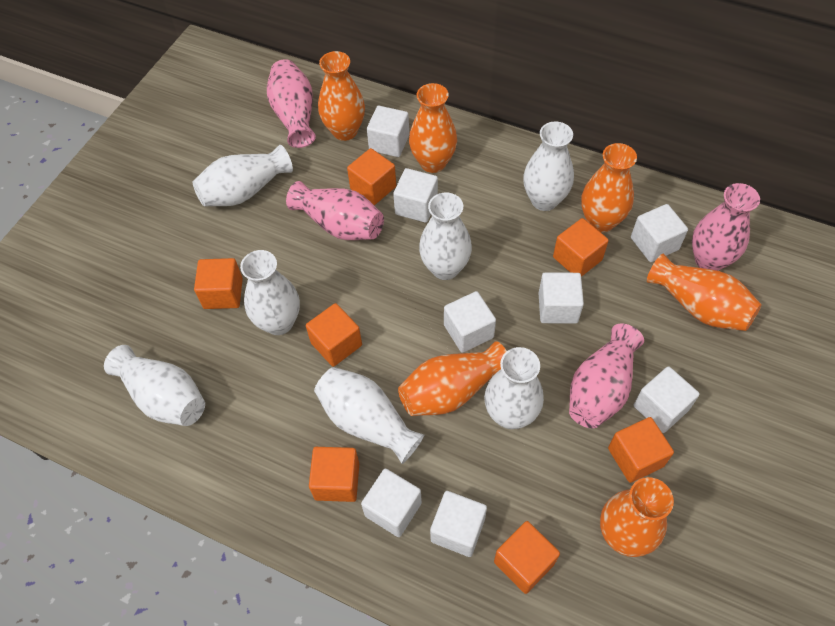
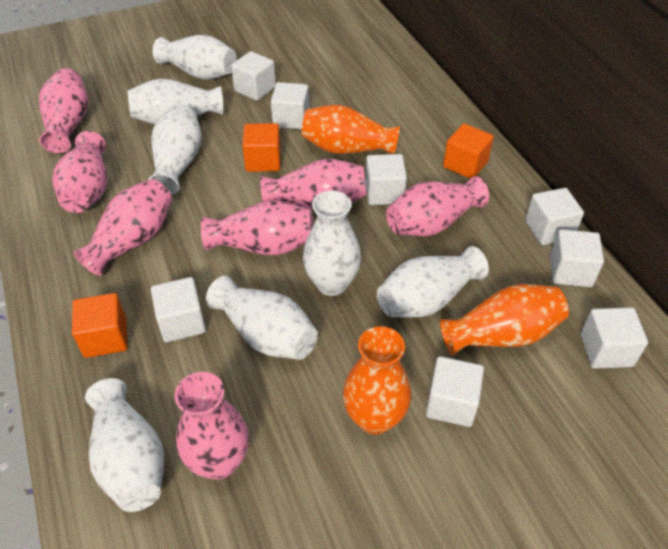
orange cube: 7 -> 3
orange vase: 6 -> 3
pink vase: 4 -> 7

